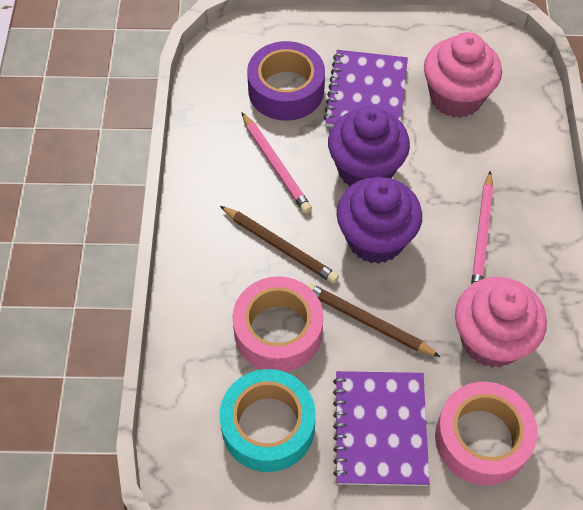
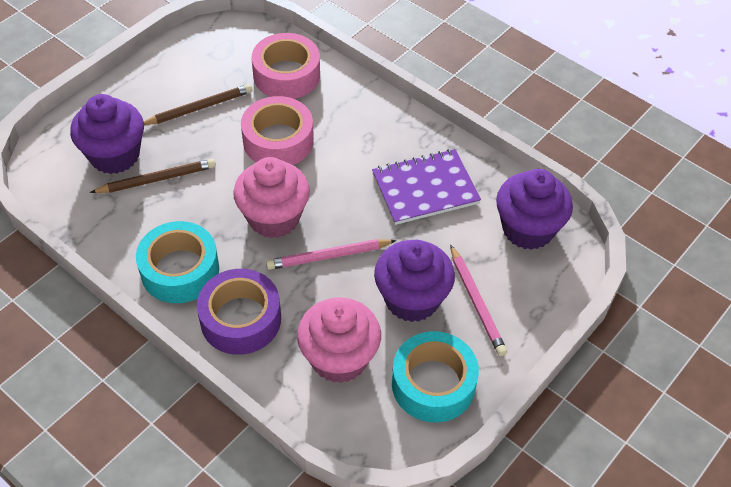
purple cupcake: 2 -> 3
purple notebook: 2 -> 1
turquoise tape: 1 -> 2

